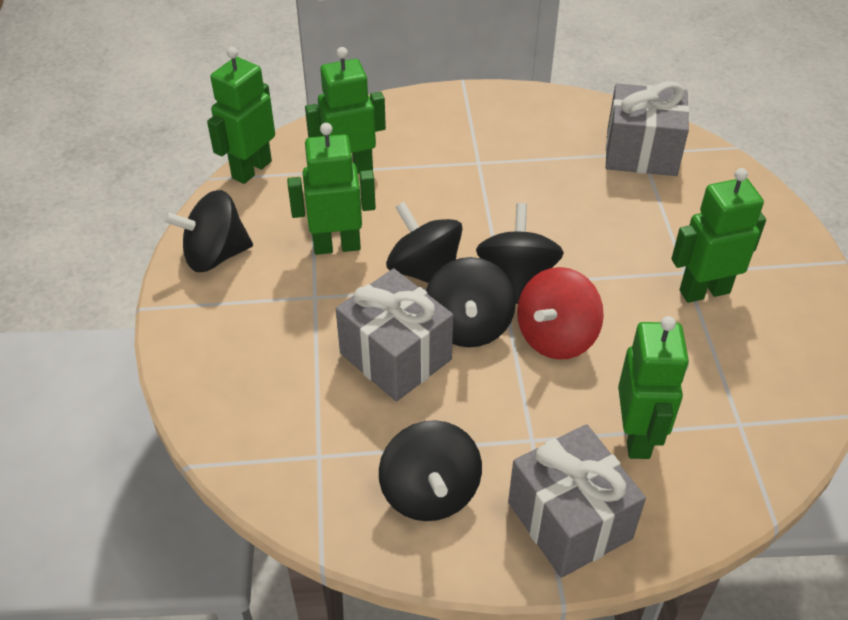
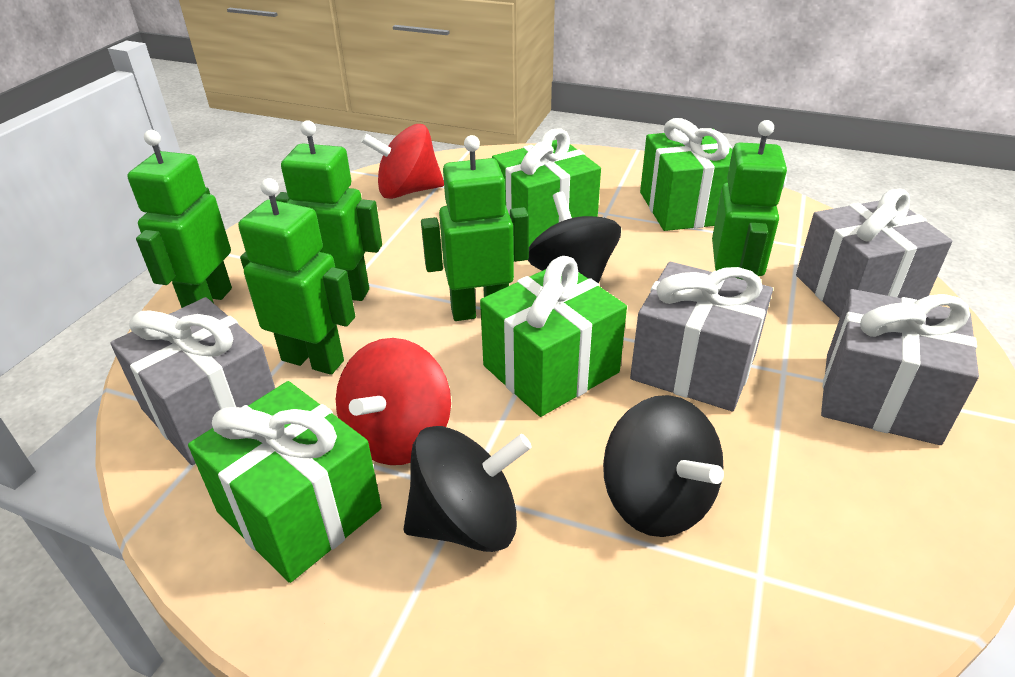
black spinning top: 5 -> 3
green gift: 0 -> 4
grey gift: 3 -> 4
red spinning top: 1 -> 2

